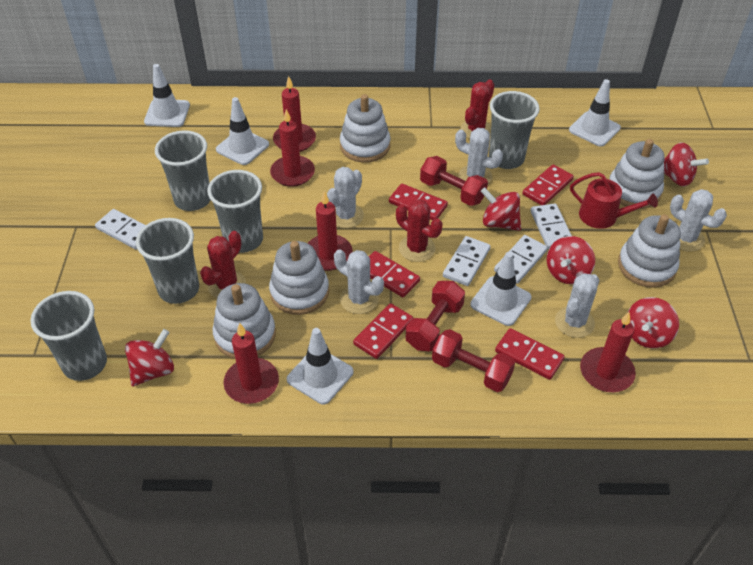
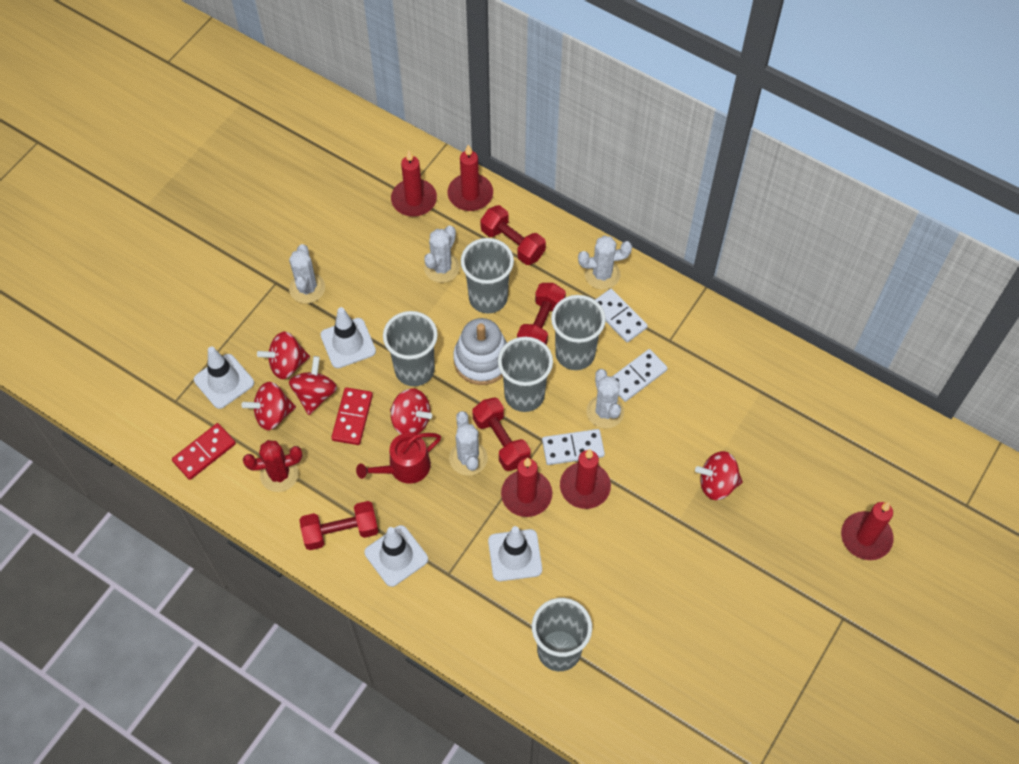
red cactus: 3 -> 1
red domino: 5 -> 2
red dumbbell: 3 -> 4
white domino: 4 -> 3
white stacking toy: 5 -> 1
white traffic cone: 5 -> 4

